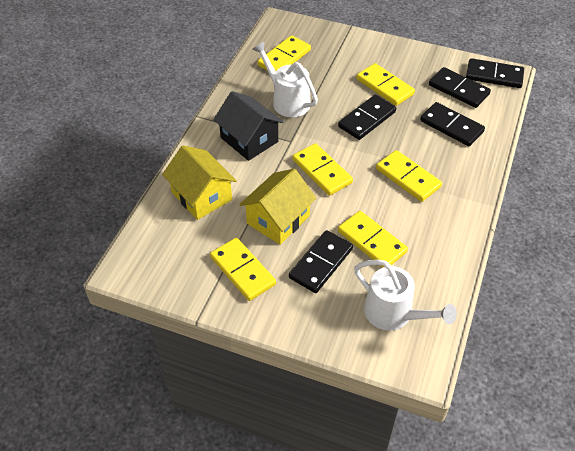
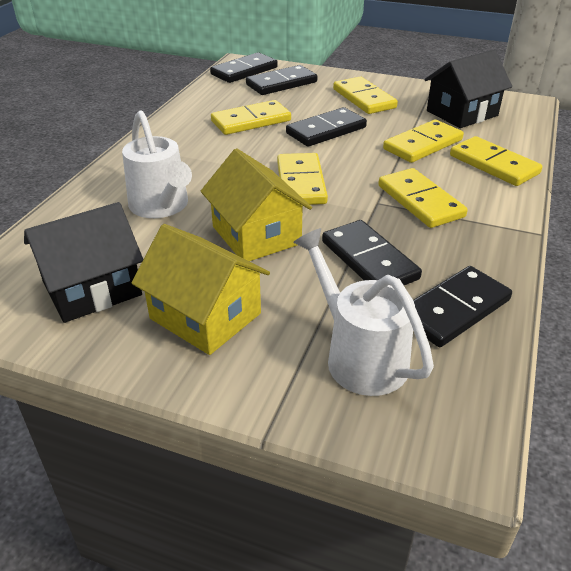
black house: 1 -> 2

